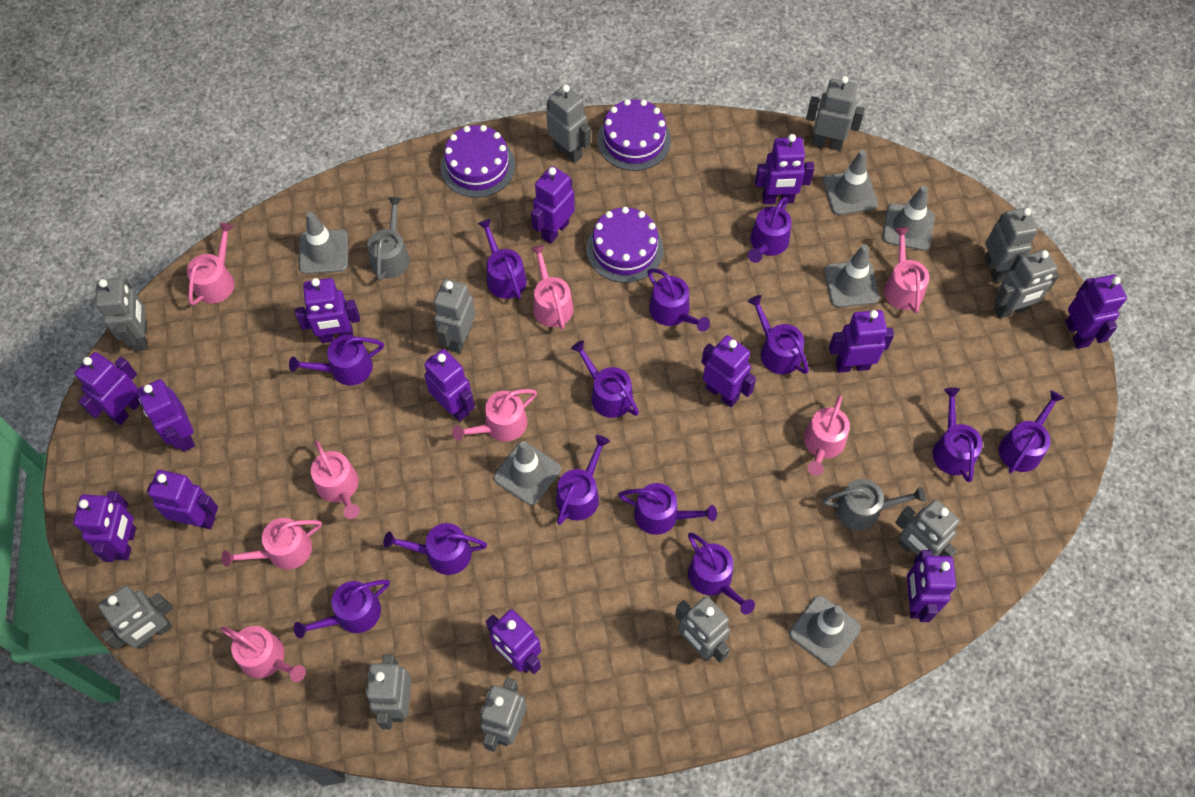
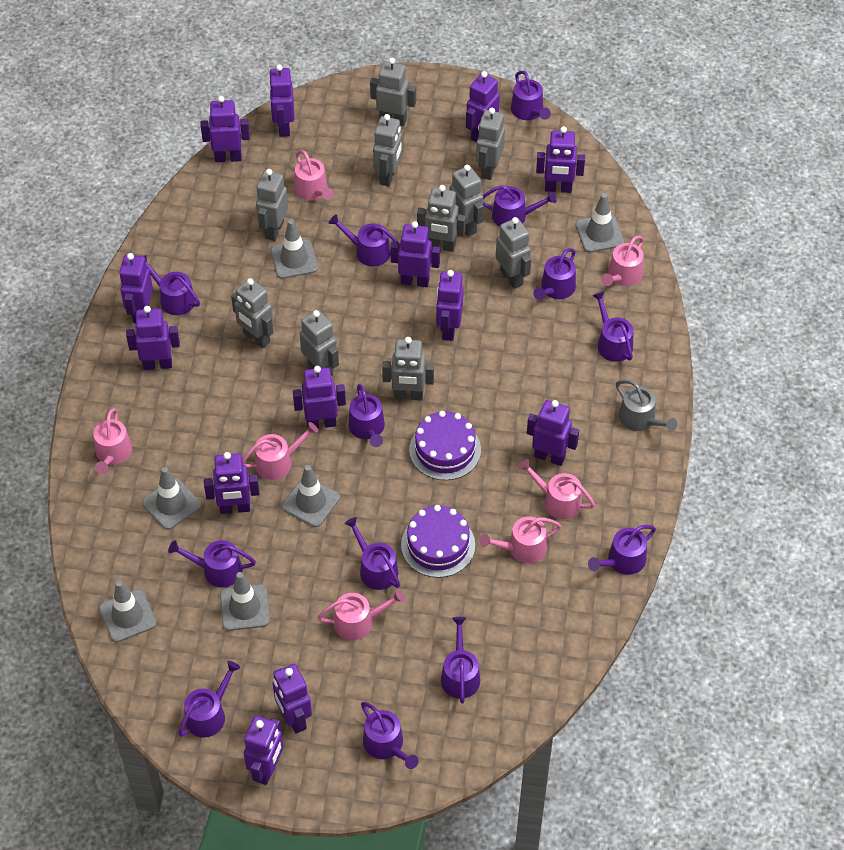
grey robot: 11 -> 10
grey watering can: 2 -> 1
pink watering can: 8 -> 7
purple cake: 3 -> 2

